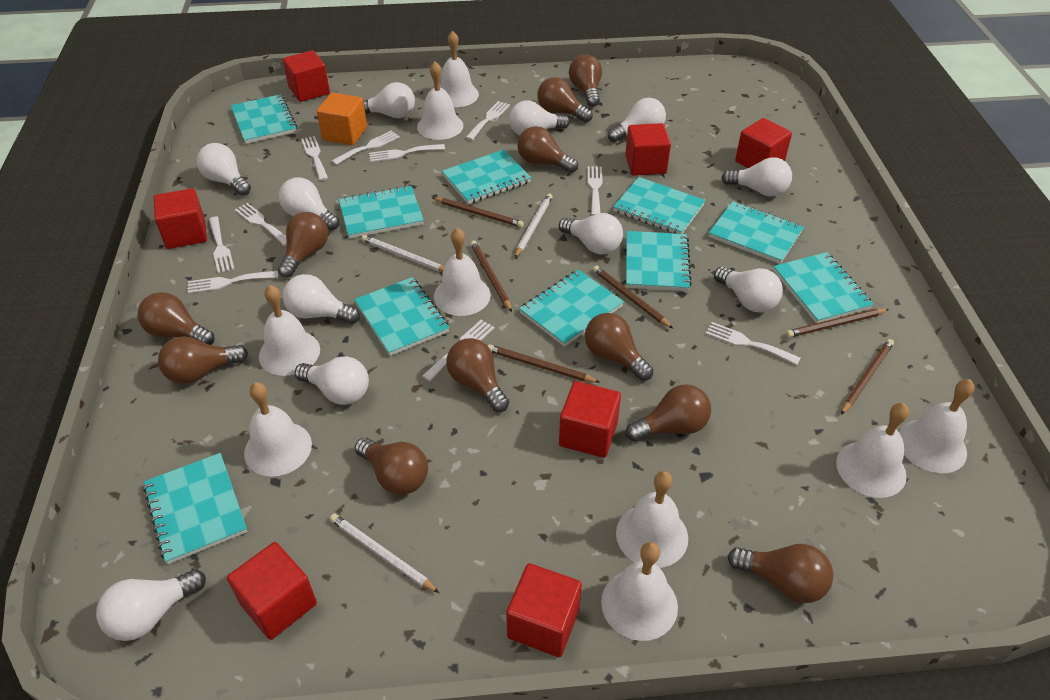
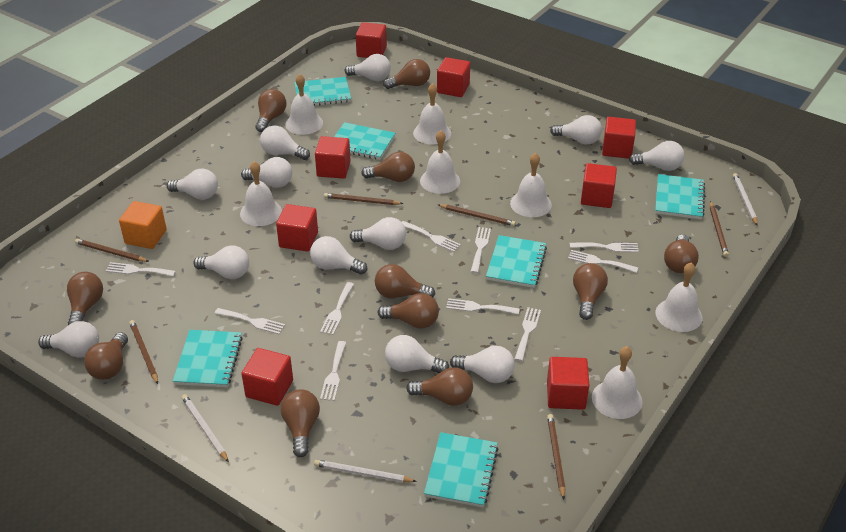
red cube: 7 -> 8
turquoise notebook: 10 -> 6
white bell: 9 -> 7
white light bulb: 11 -> 12

